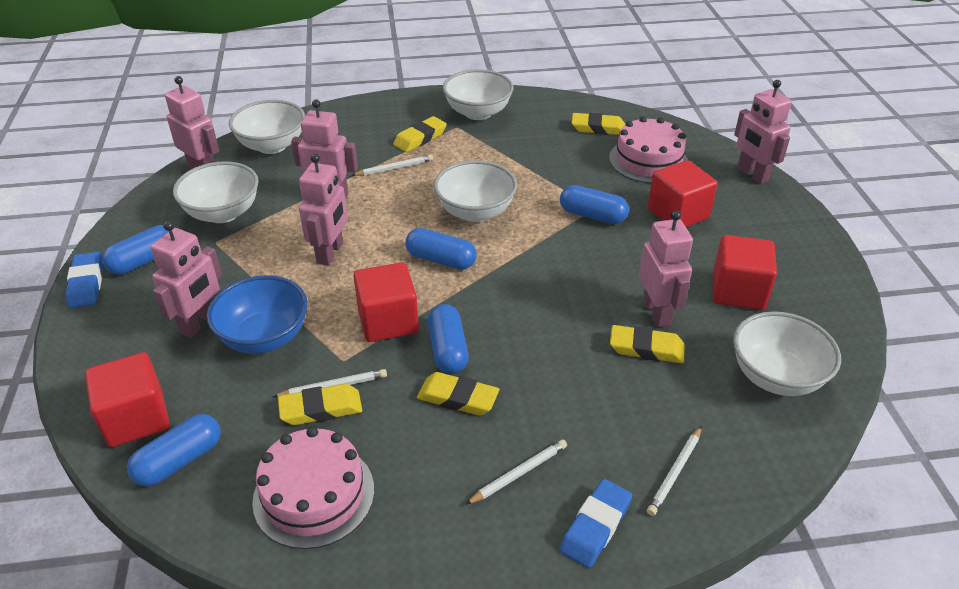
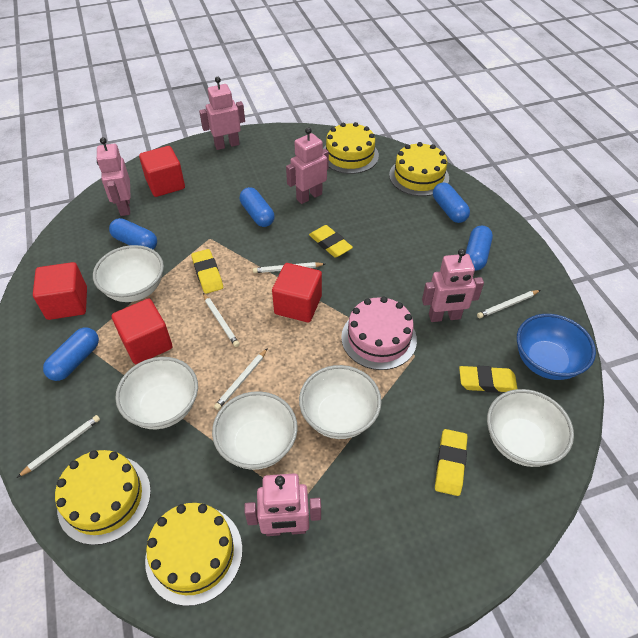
blue eraser: 2 -> 0
pink cake: 2 -> 1
pink robot: 6 -> 5
white pencil: 4 -> 5
yellow cake: 0 -> 4
yellow eraser: 5 -> 4

